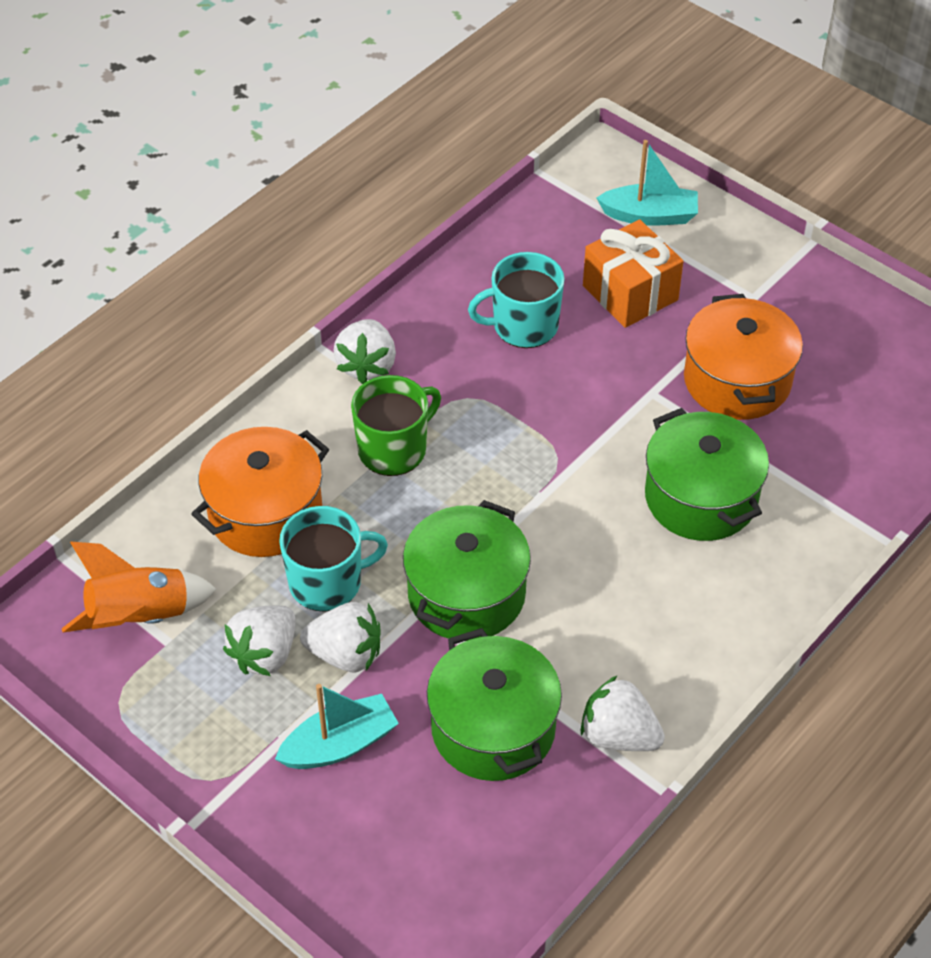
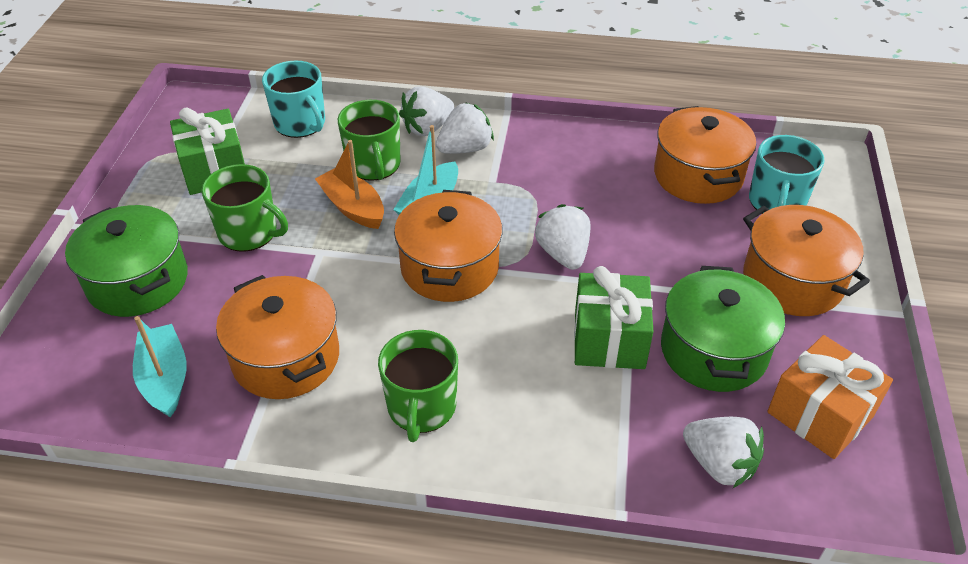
green gift: 0 -> 2
green mug: 1 -> 3
green pot: 3 -> 2
orange boat: 0 -> 1
orange pot: 2 -> 4
orange rocket: 1 -> 0

